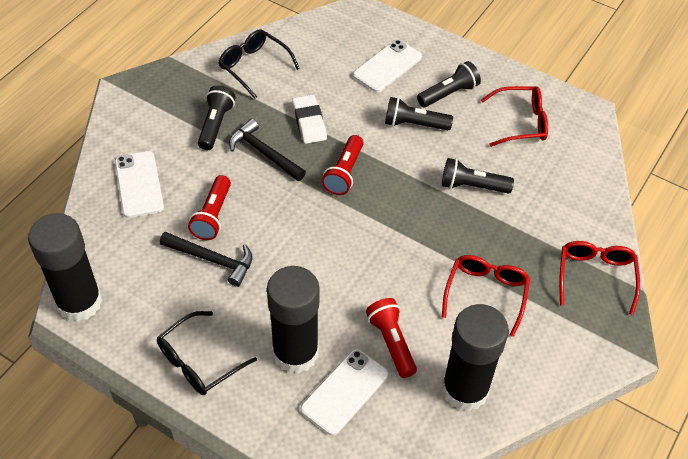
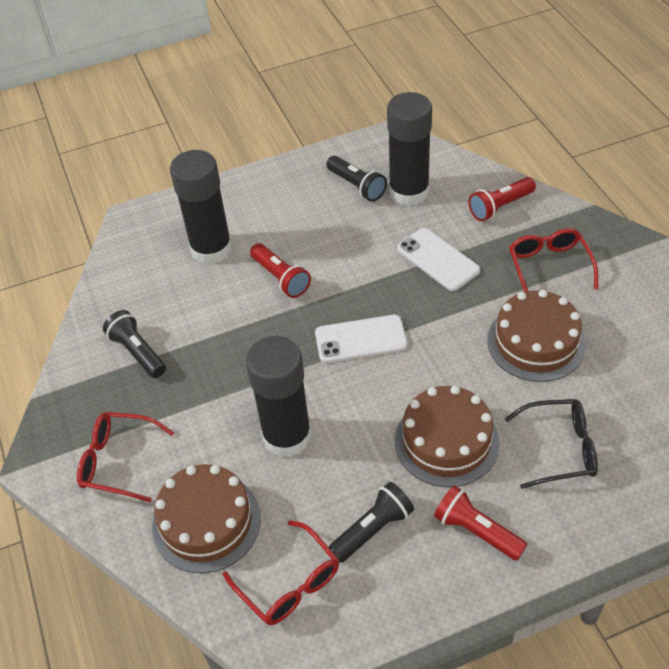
black flashlight: 4 -> 3
black glasses: 2 -> 1
black hammer: 2 -> 0
brown cake: 0 -> 3
white eraser: 1 -> 0
white phone: 3 -> 2

